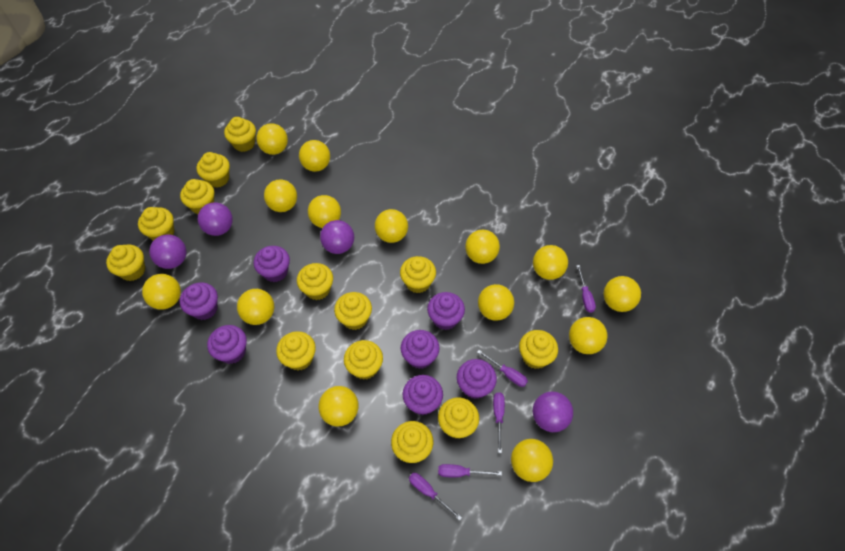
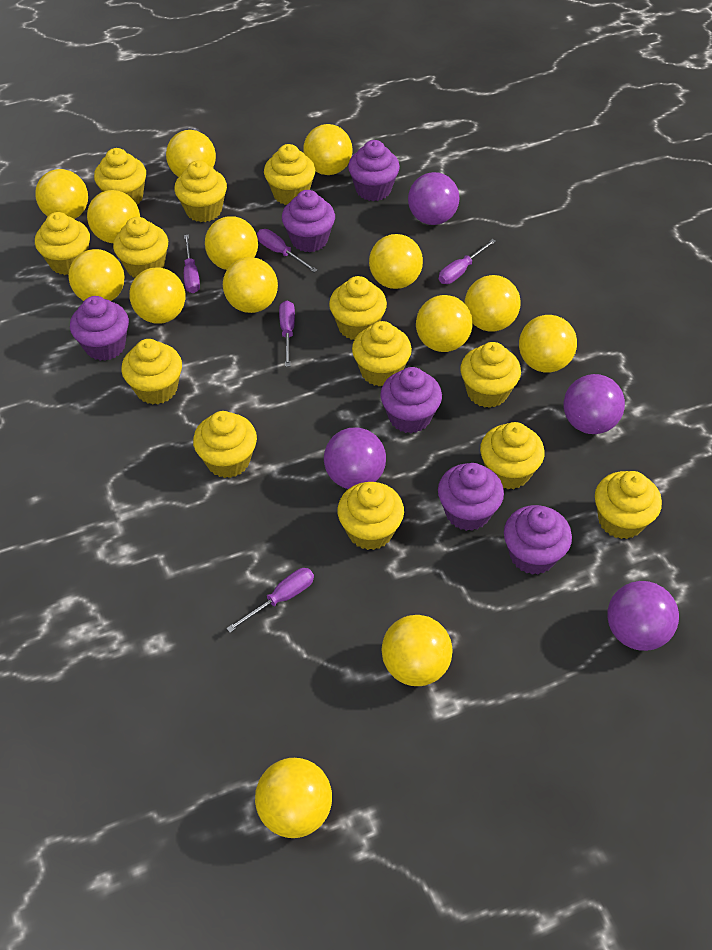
purple cupcake: 7 -> 6

